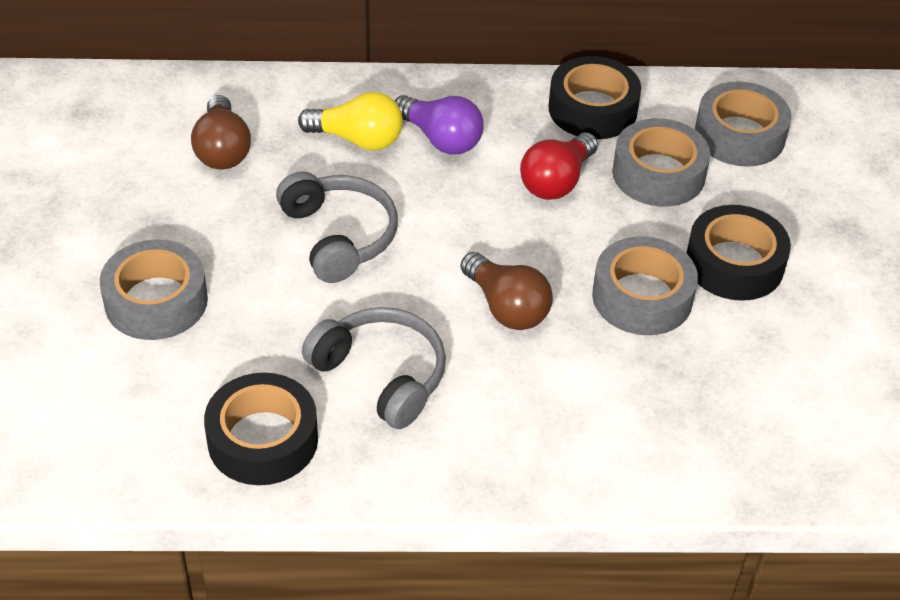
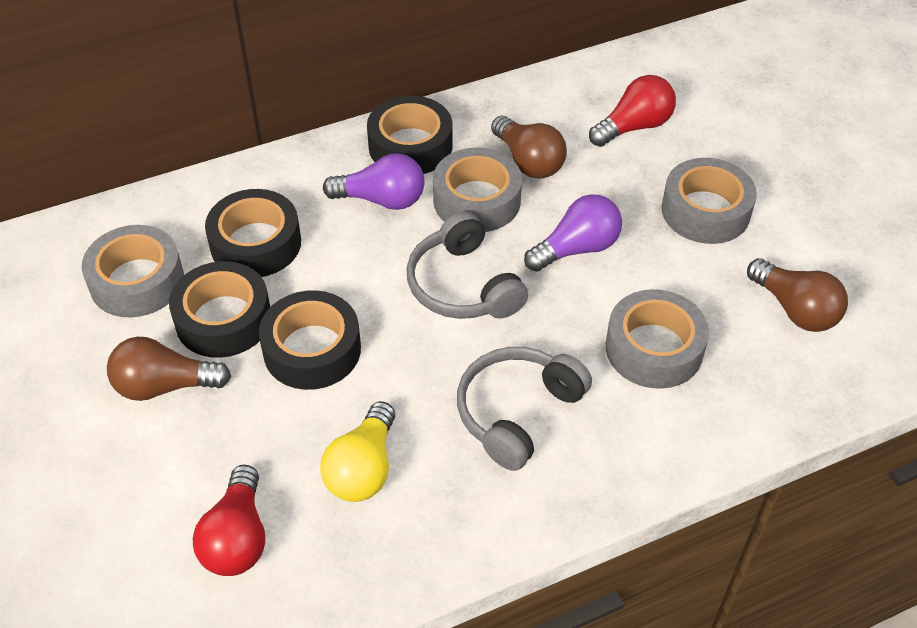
black tape: 3 -> 4
brown light bulb: 2 -> 3
purple light bulb: 1 -> 2
red light bulb: 1 -> 2

